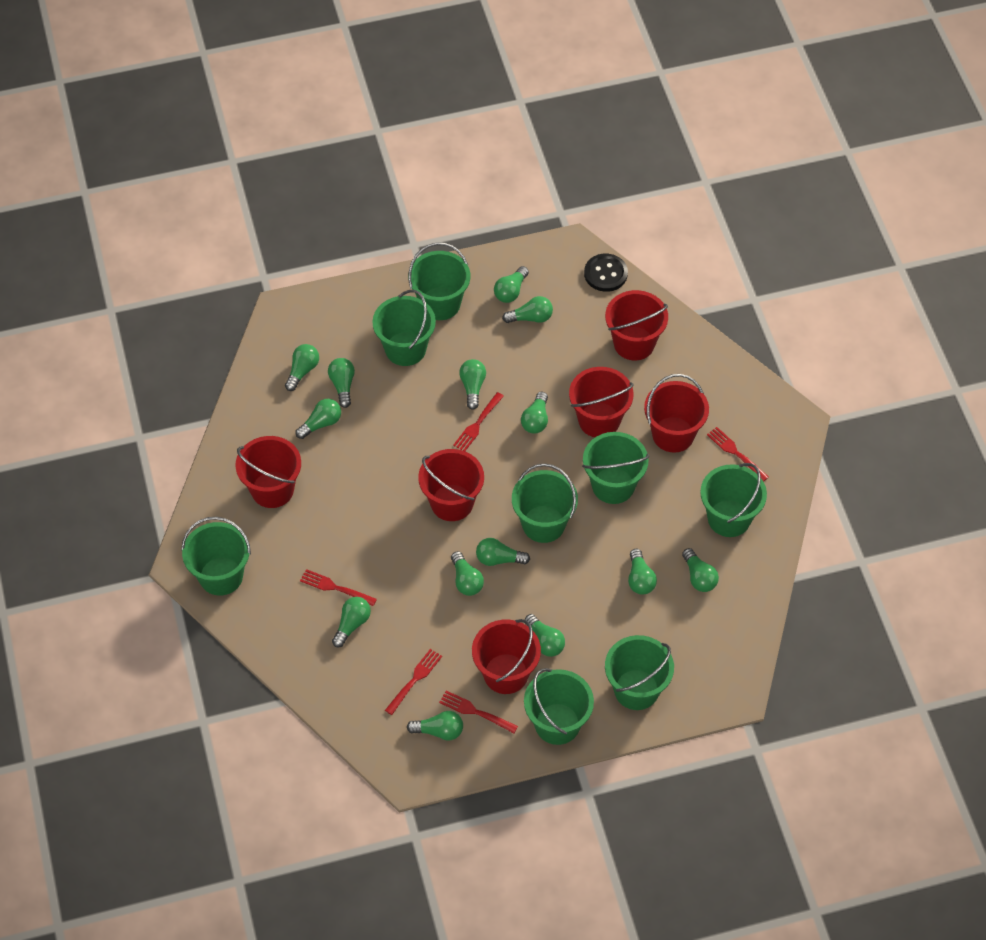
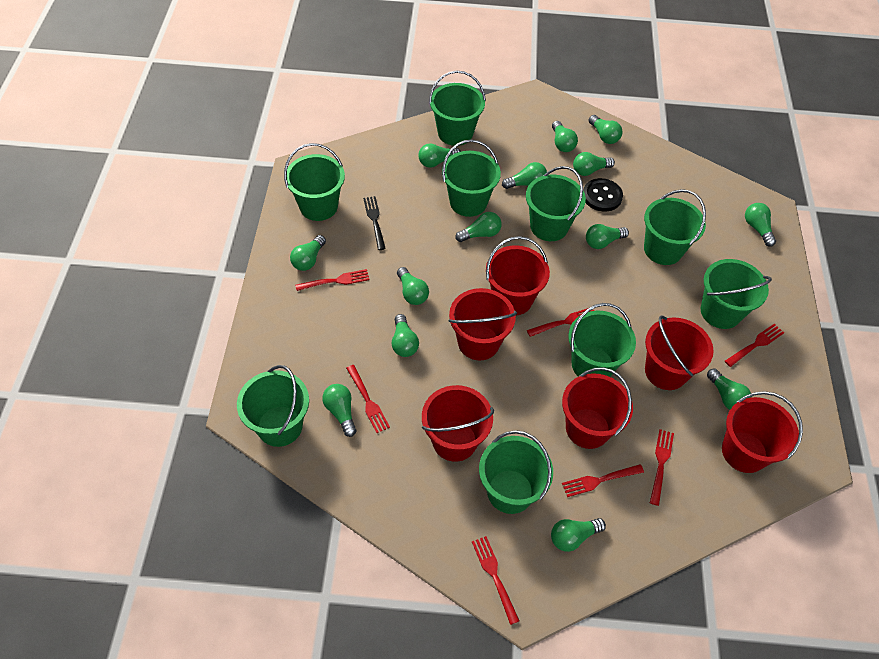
black fork: 0 -> 1
green bucket: 8 -> 9
red fork: 5 -> 7

